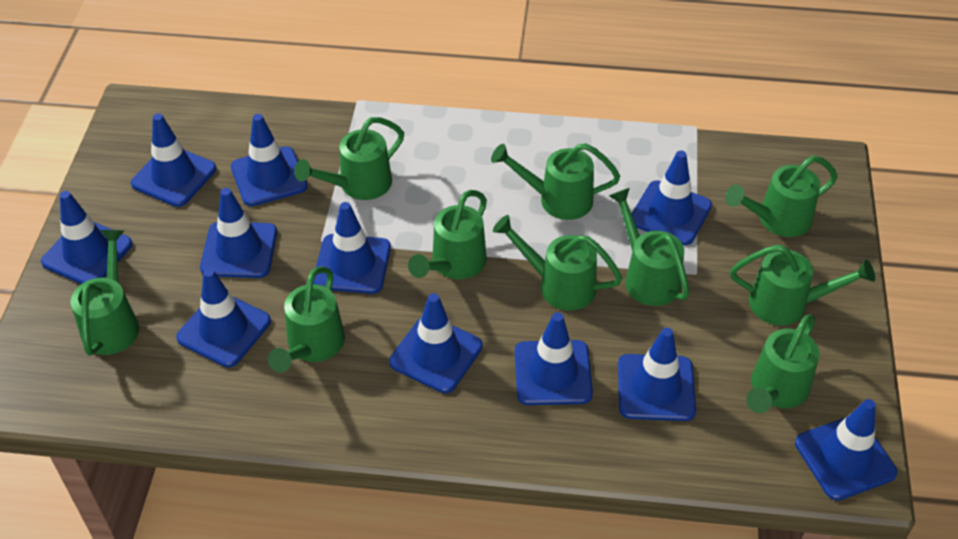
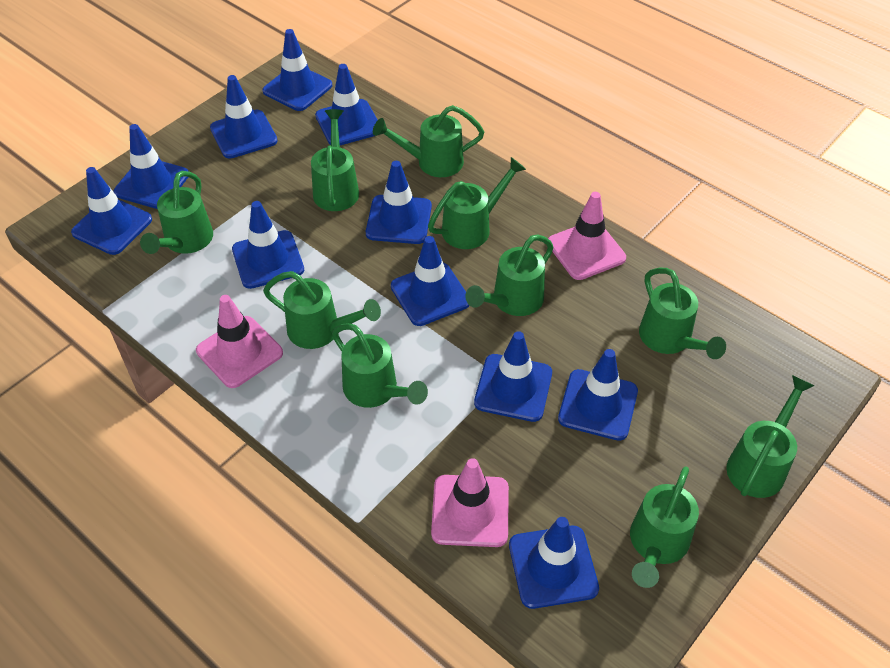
pink traffic cone: 0 -> 3

